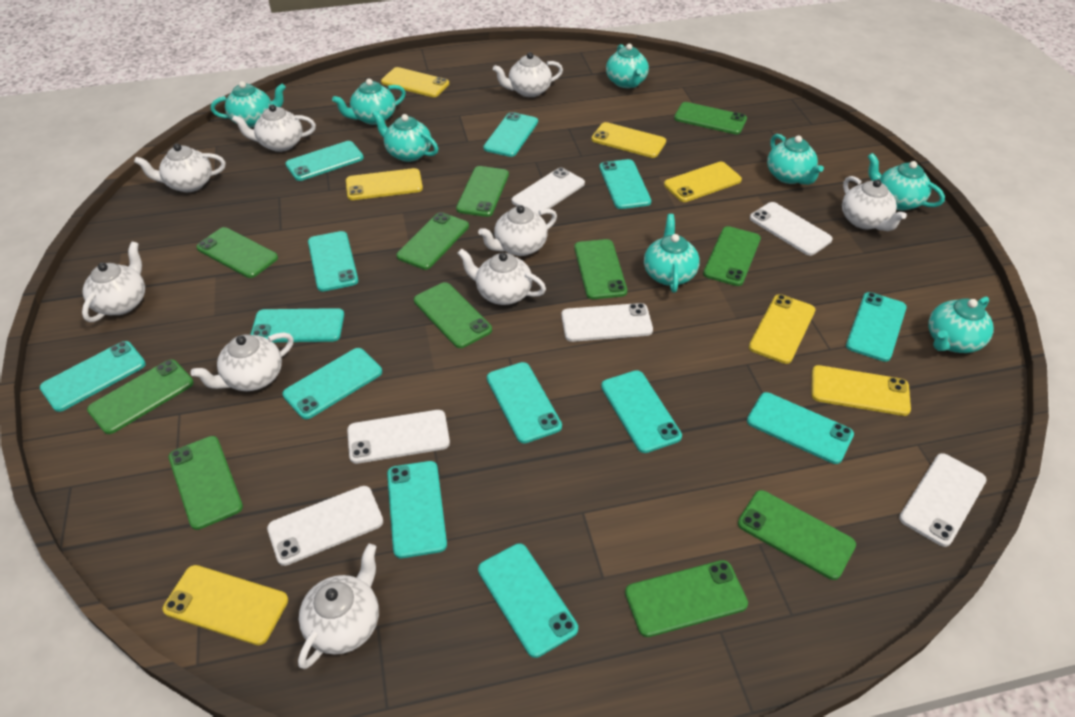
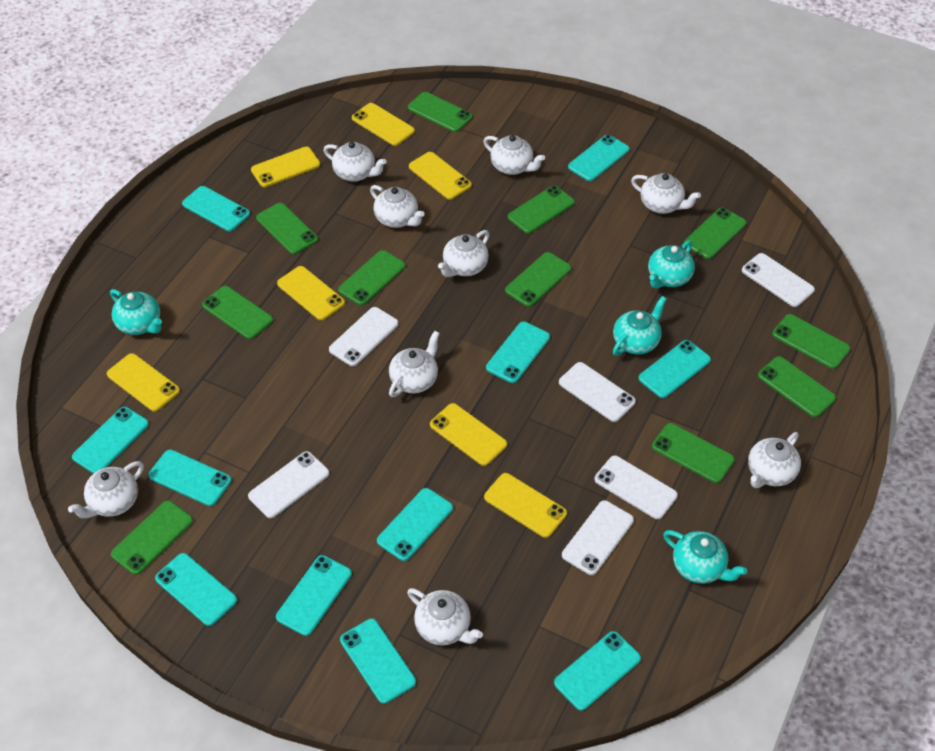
turquoise phone: 13 -> 11
turquoise teapot: 8 -> 4

